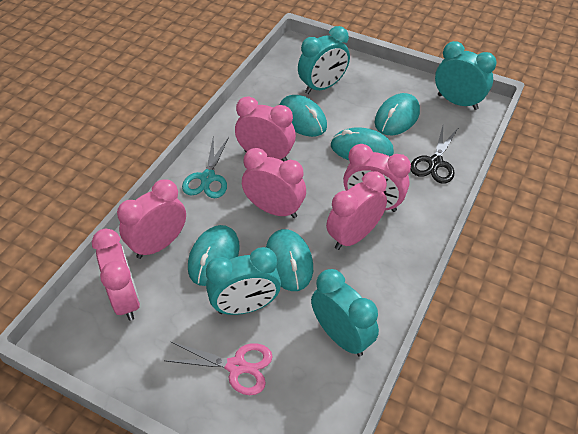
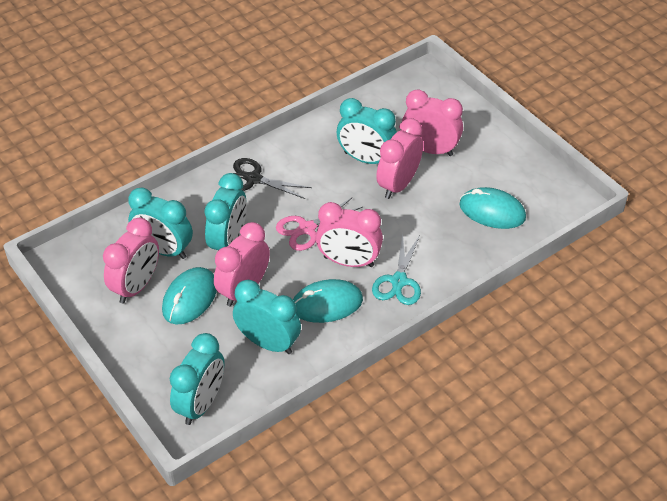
pink clock: 6 -> 5
turquoise clock: 4 -> 5
turquoise mouse: 5 -> 3

